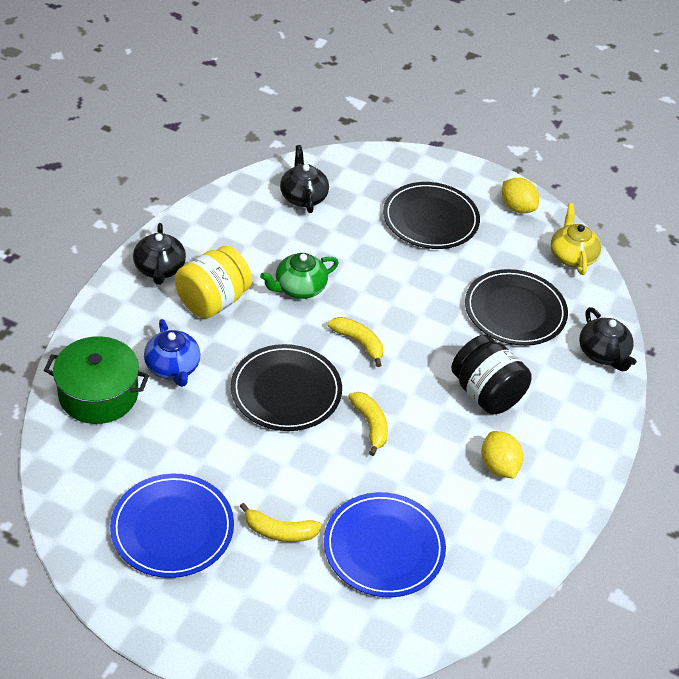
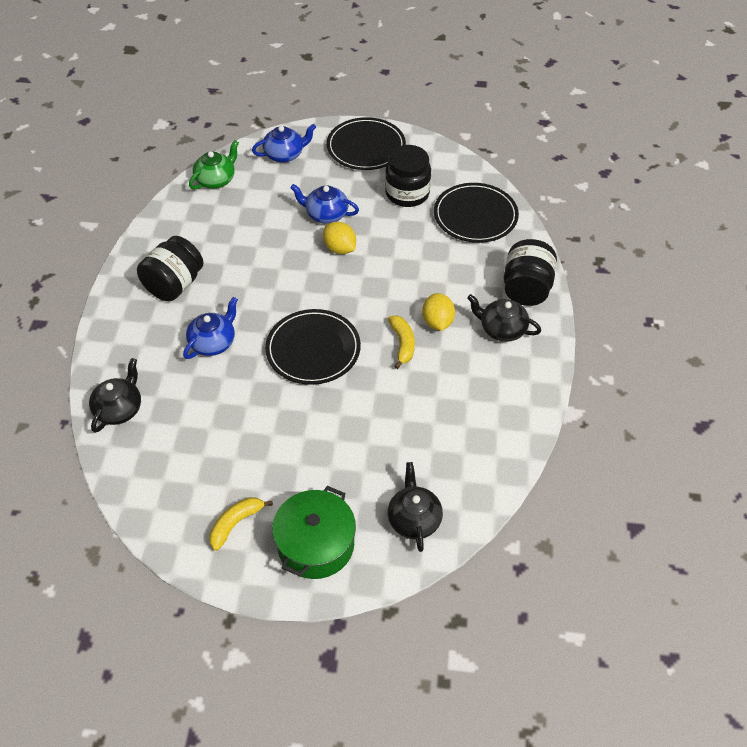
black jar: 1 -> 3
blue plate: 2 -> 0
blue teapot: 1 -> 3
yellow banana: 3 -> 2
yellow jar: 1 -> 0
yellow teapot: 1 -> 0

